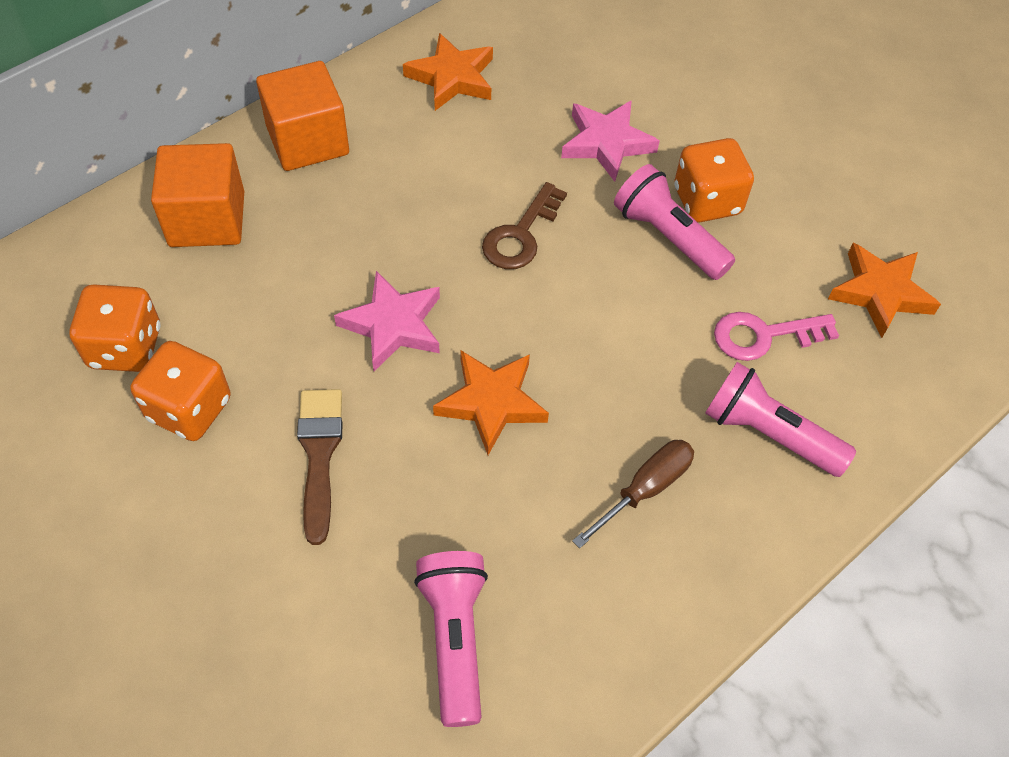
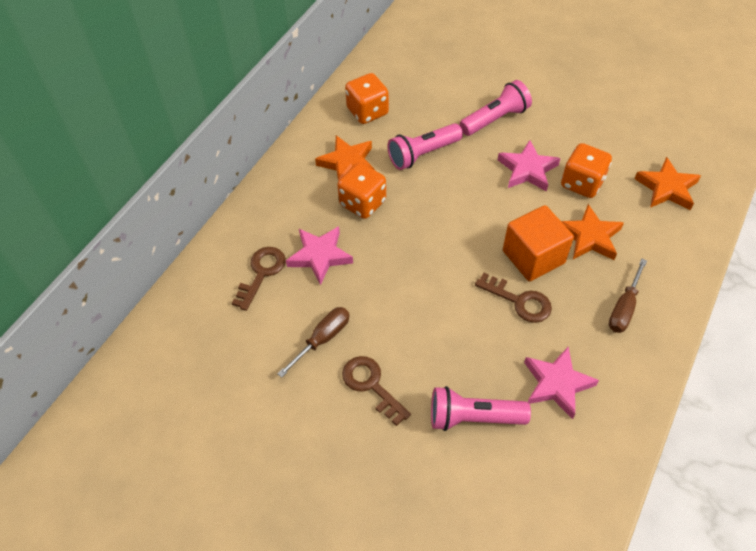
brown brush: 1 -> 0
brown key: 1 -> 3
brown screwdriver: 1 -> 2
orange cube: 2 -> 1
pink key: 1 -> 0
pink star: 2 -> 3

